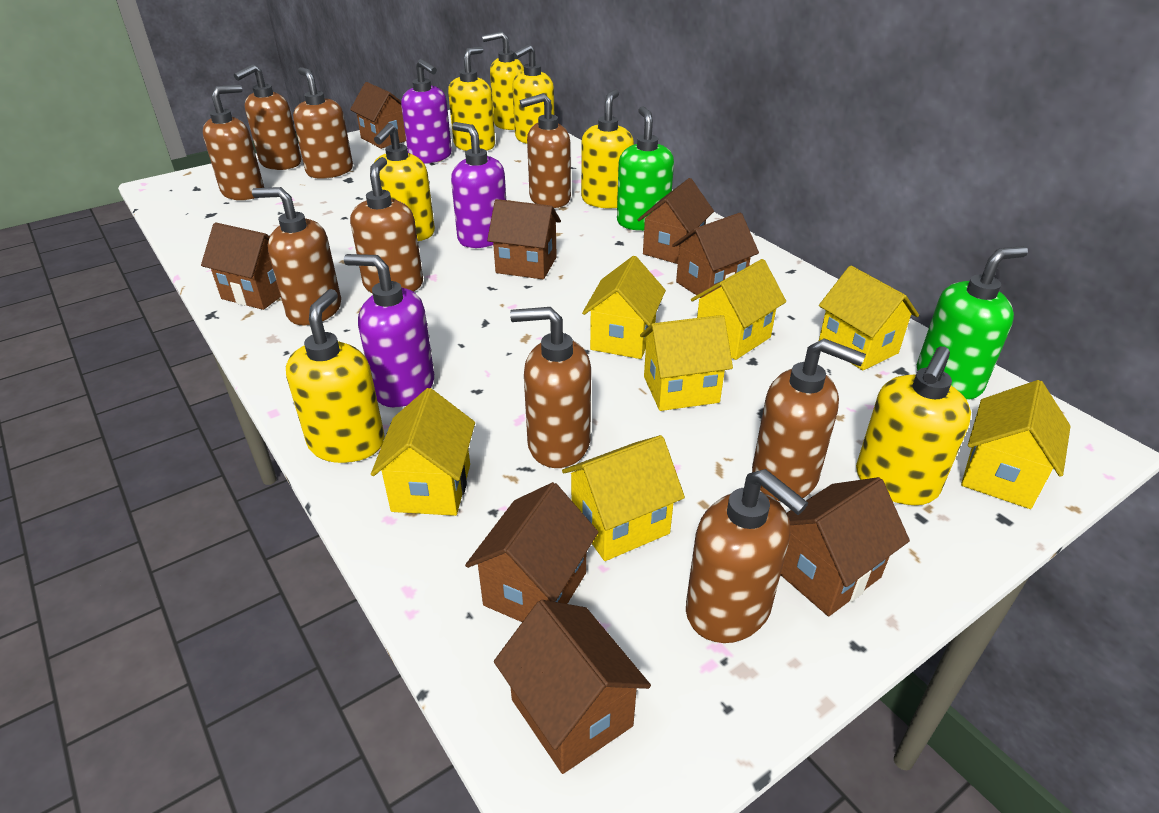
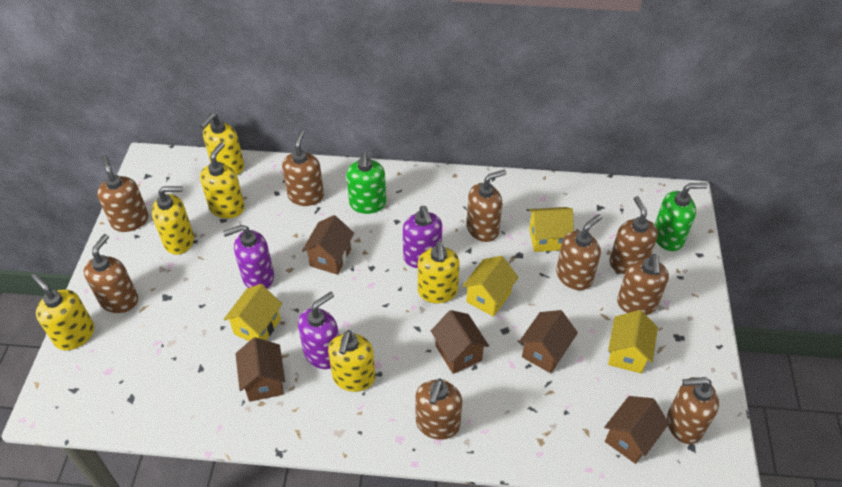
brown house: 8 -> 5
yellow house: 7 -> 4
yellow soap dispenser: 7 -> 6

